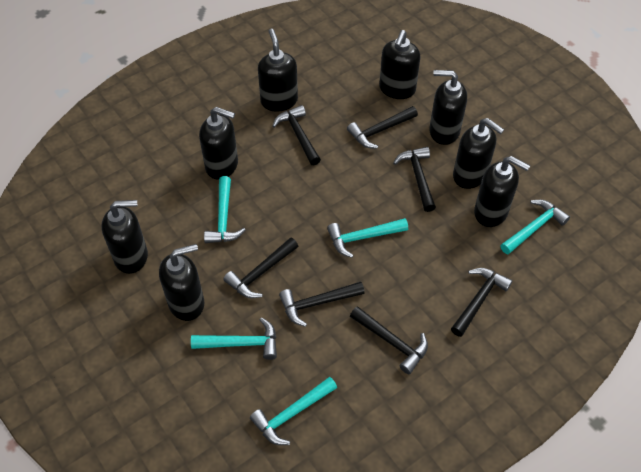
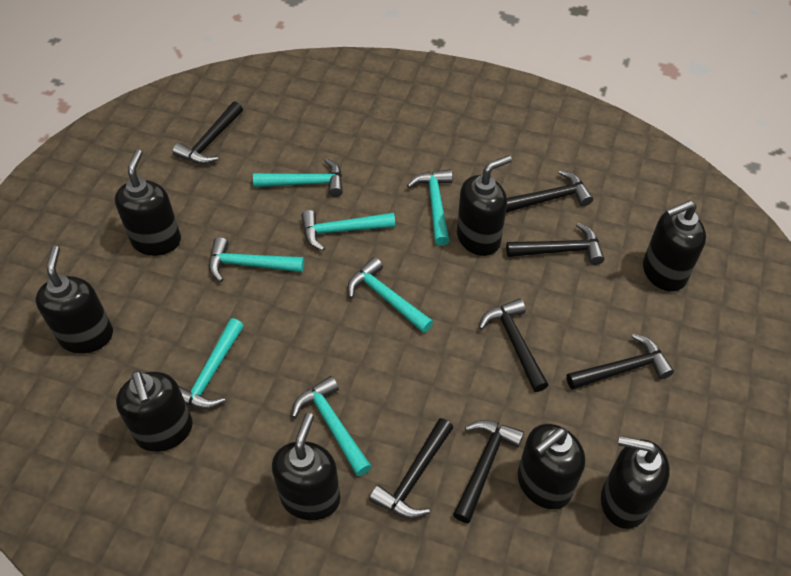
turquoise hammer: 5 -> 7

